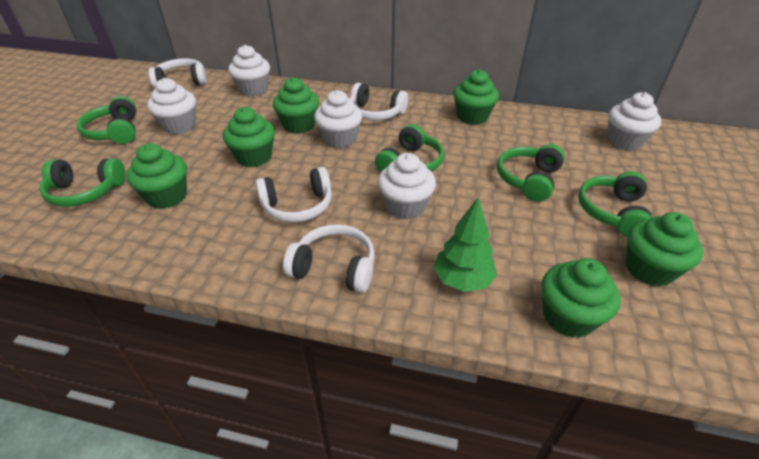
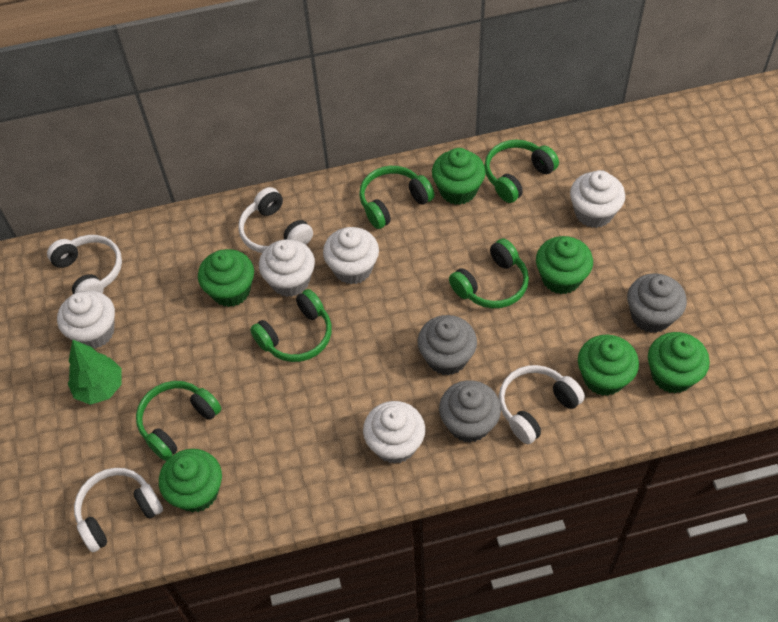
grey cupcake: 0 -> 3

